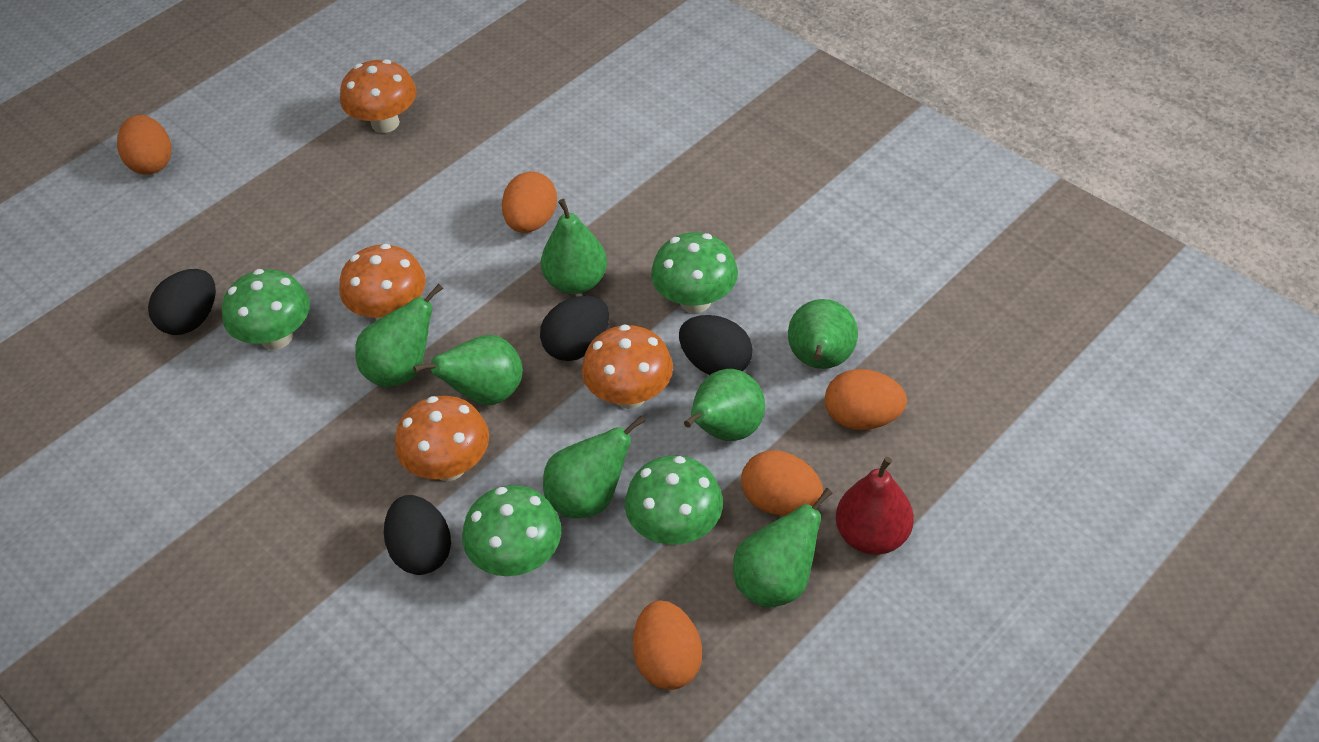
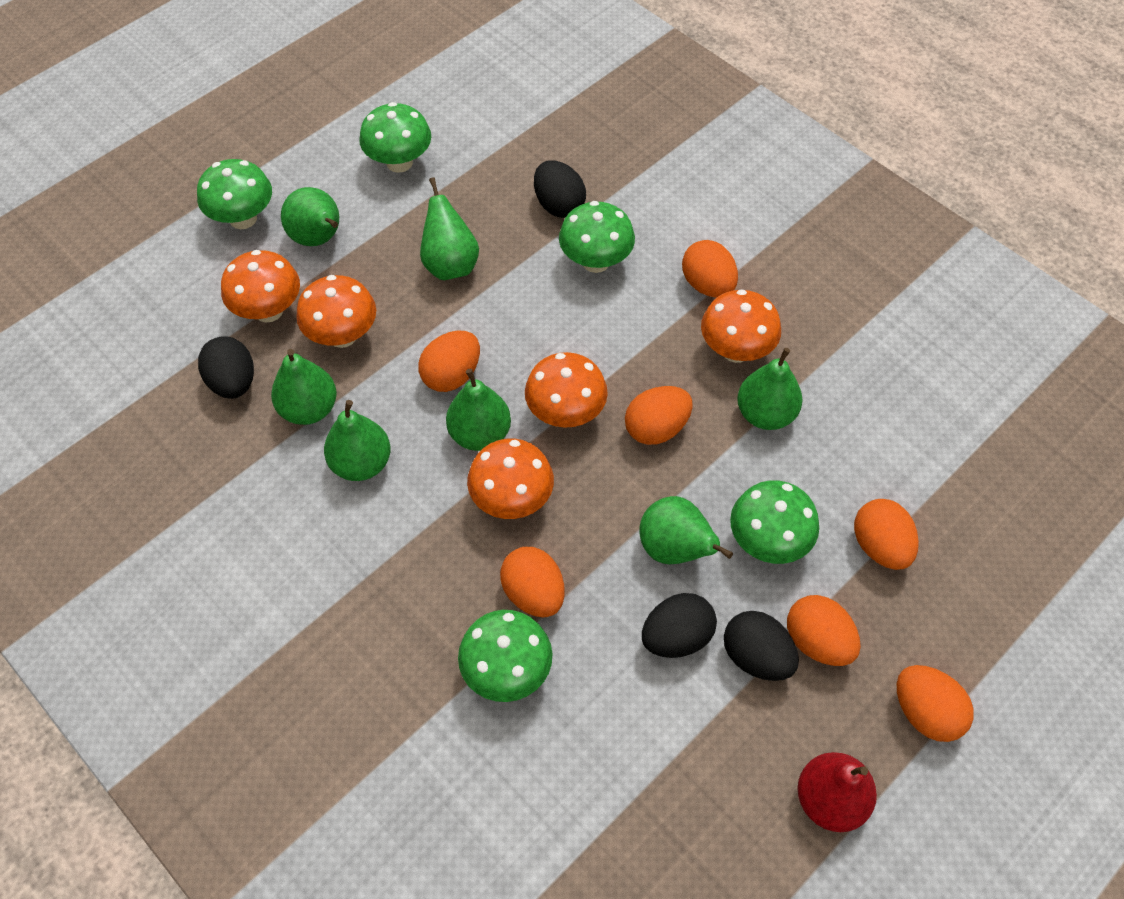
green mushroom: 4 -> 5
orange egg: 5 -> 7
orange mushroom: 4 -> 5

